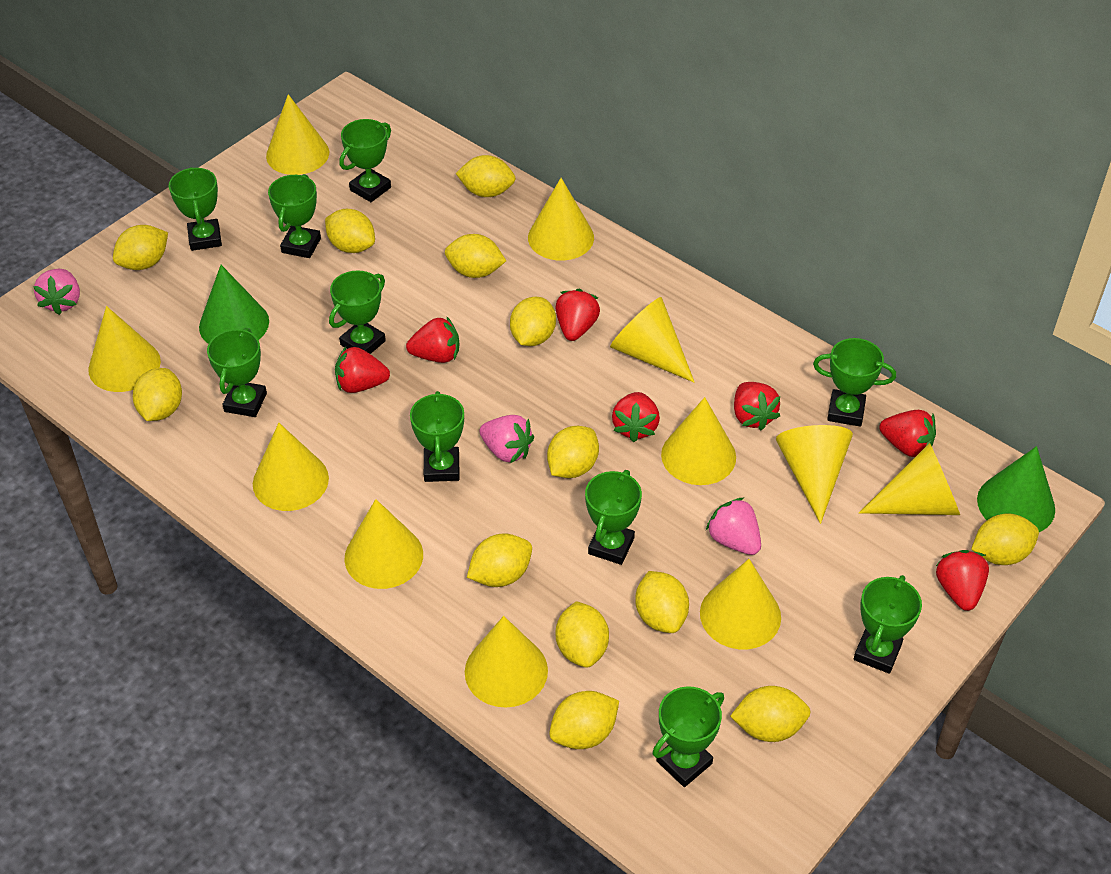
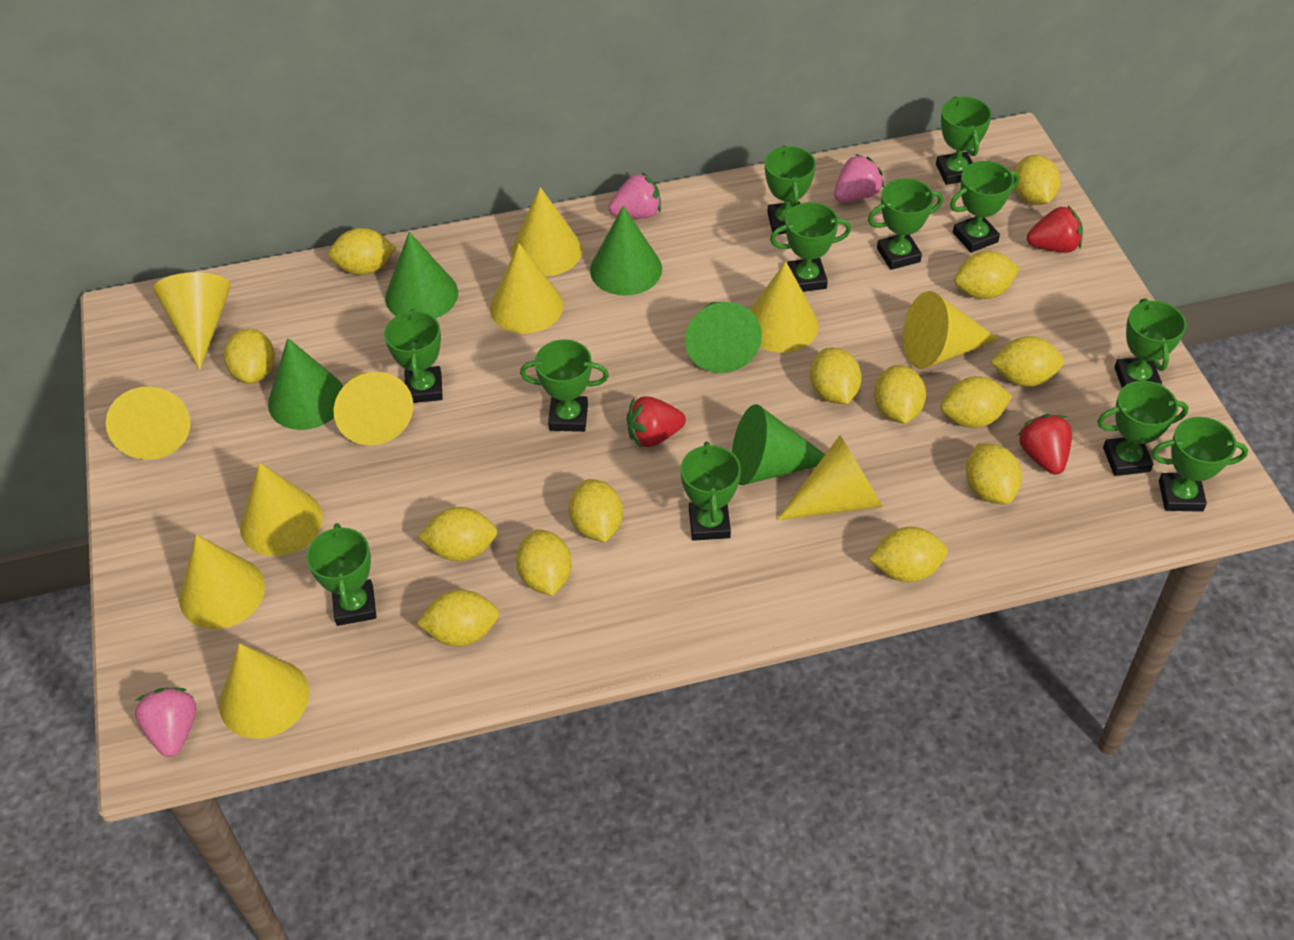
green cone: 2 -> 5
green trophy: 10 -> 12
red strawberry: 7 -> 3
yellow lemon: 13 -> 14

